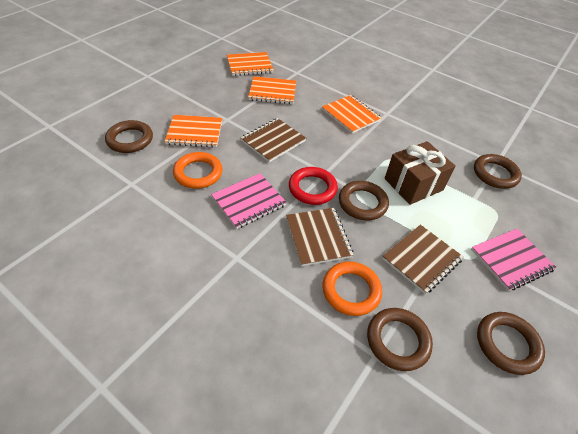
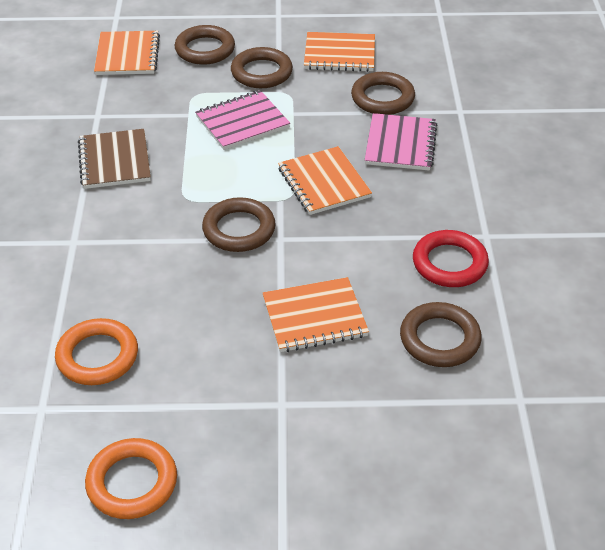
brown gift: 1 -> 0
brown notebook: 3 -> 1

